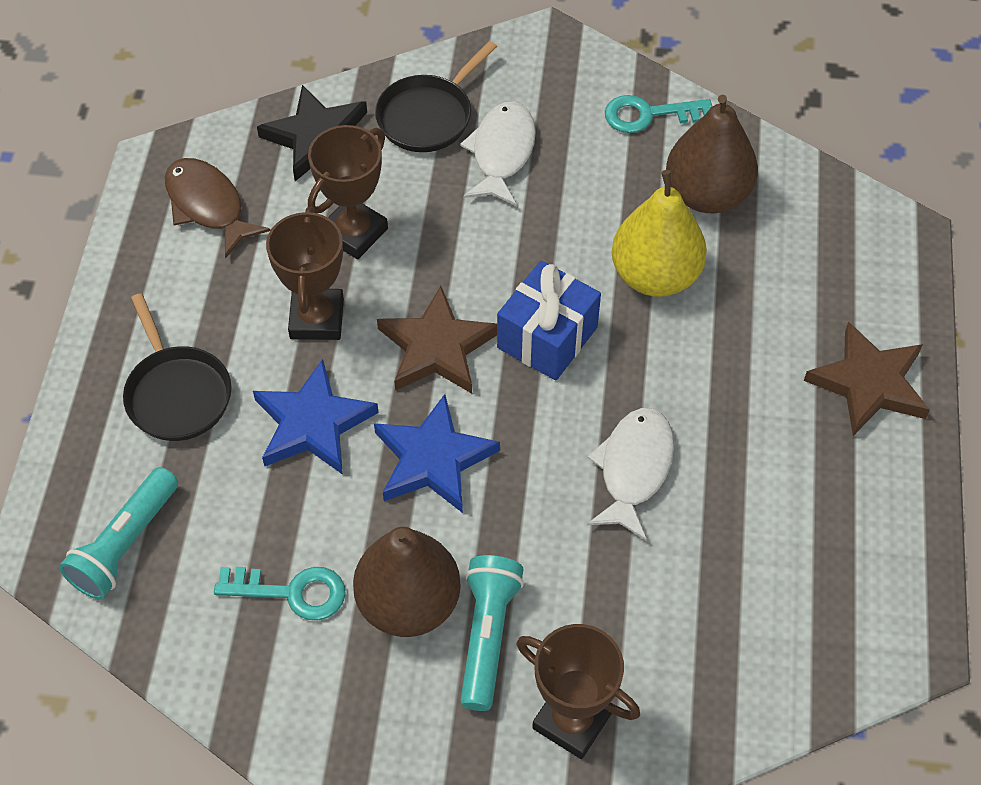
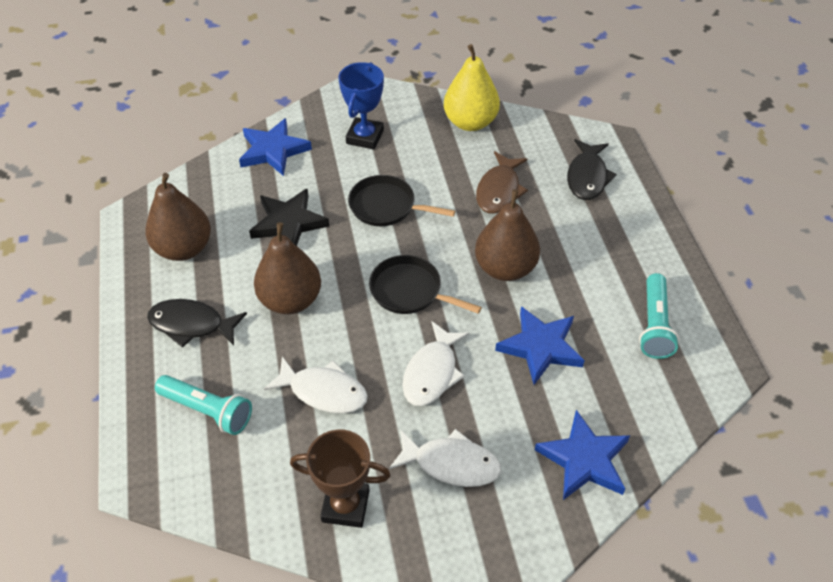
black fish: 0 -> 2
blue gift: 1 -> 0
blue star: 2 -> 3
blue trophy: 0 -> 1
brown pear: 2 -> 3
brown star: 2 -> 0
brown trophy: 3 -> 1
turquoise key: 2 -> 0
white fish: 2 -> 3

